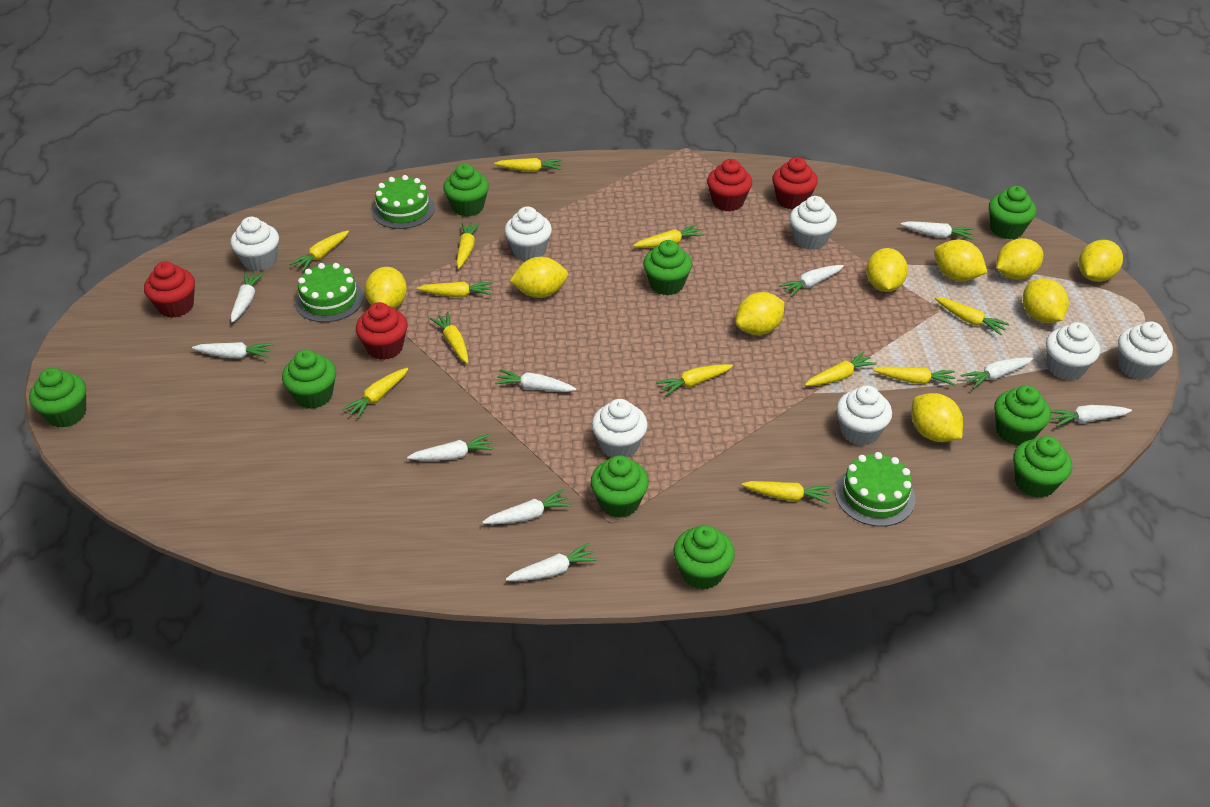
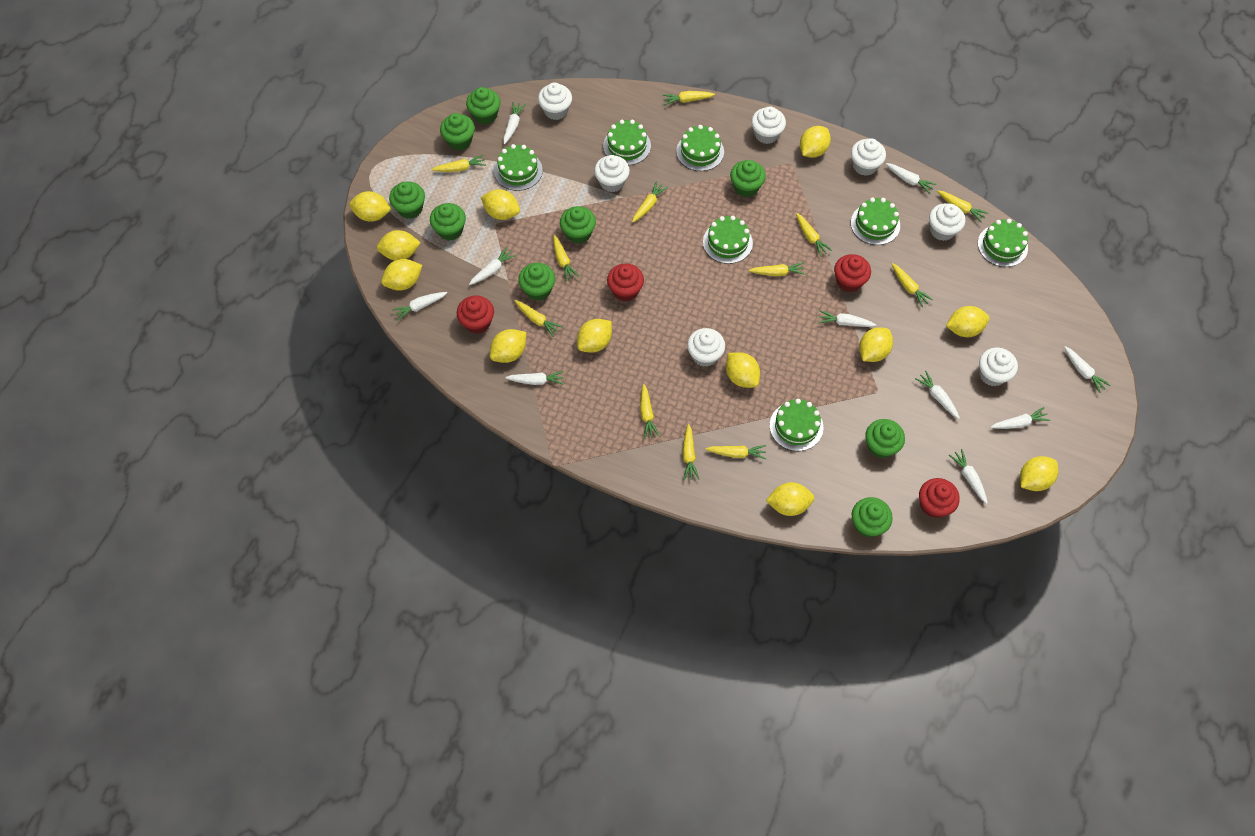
green cake: 3 -> 7
yellow lemon: 9 -> 12

